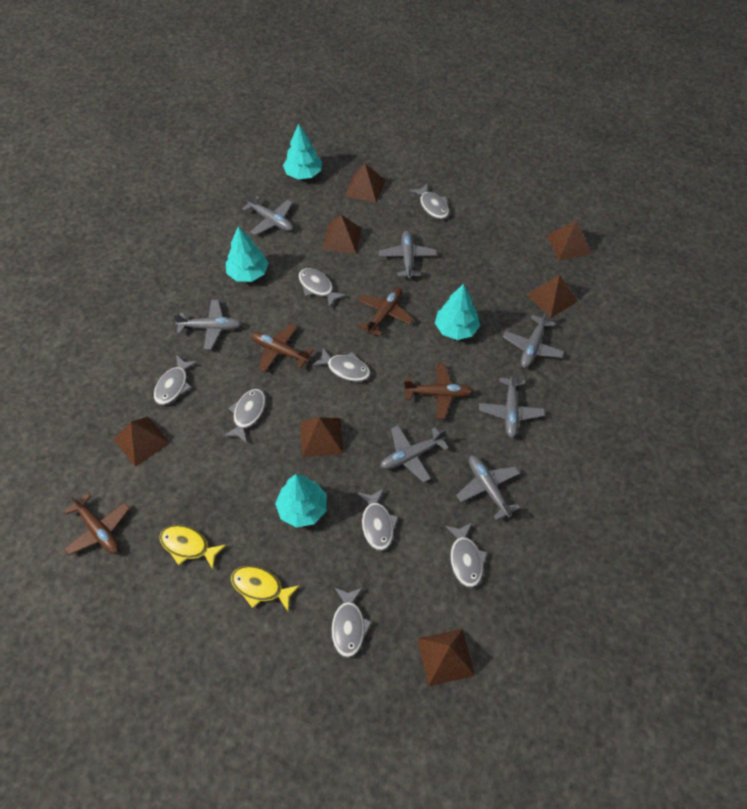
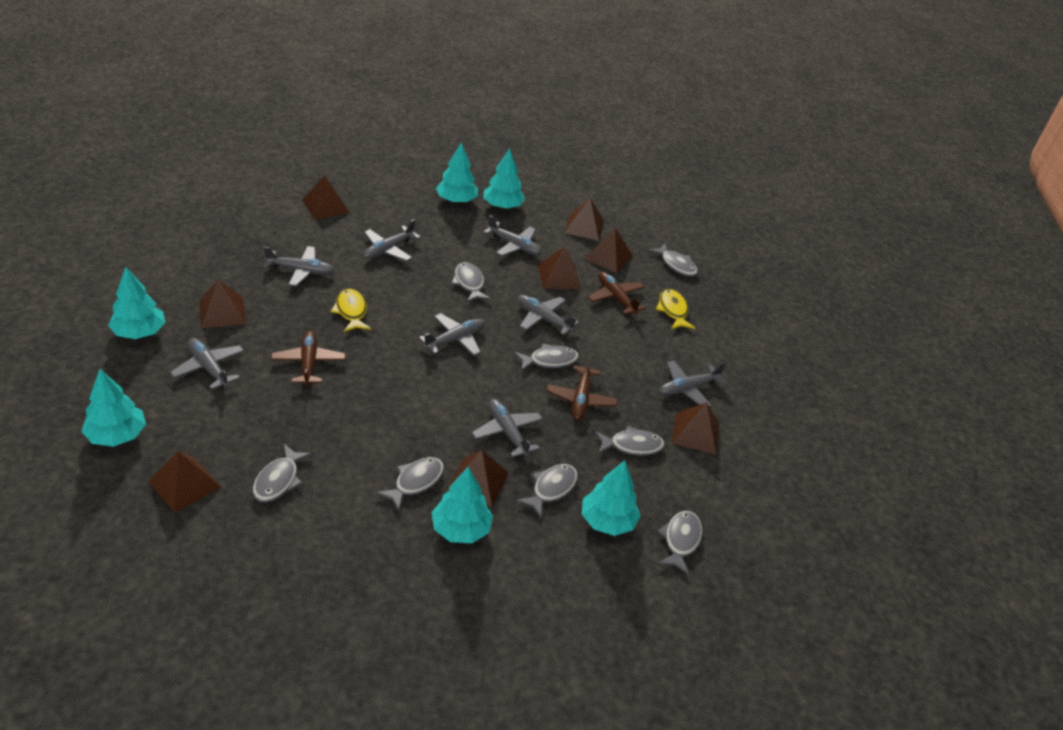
brown plane: 4 -> 3
brown pyramid: 7 -> 8
grey plane: 7 -> 8
turquoise tree: 4 -> 6

